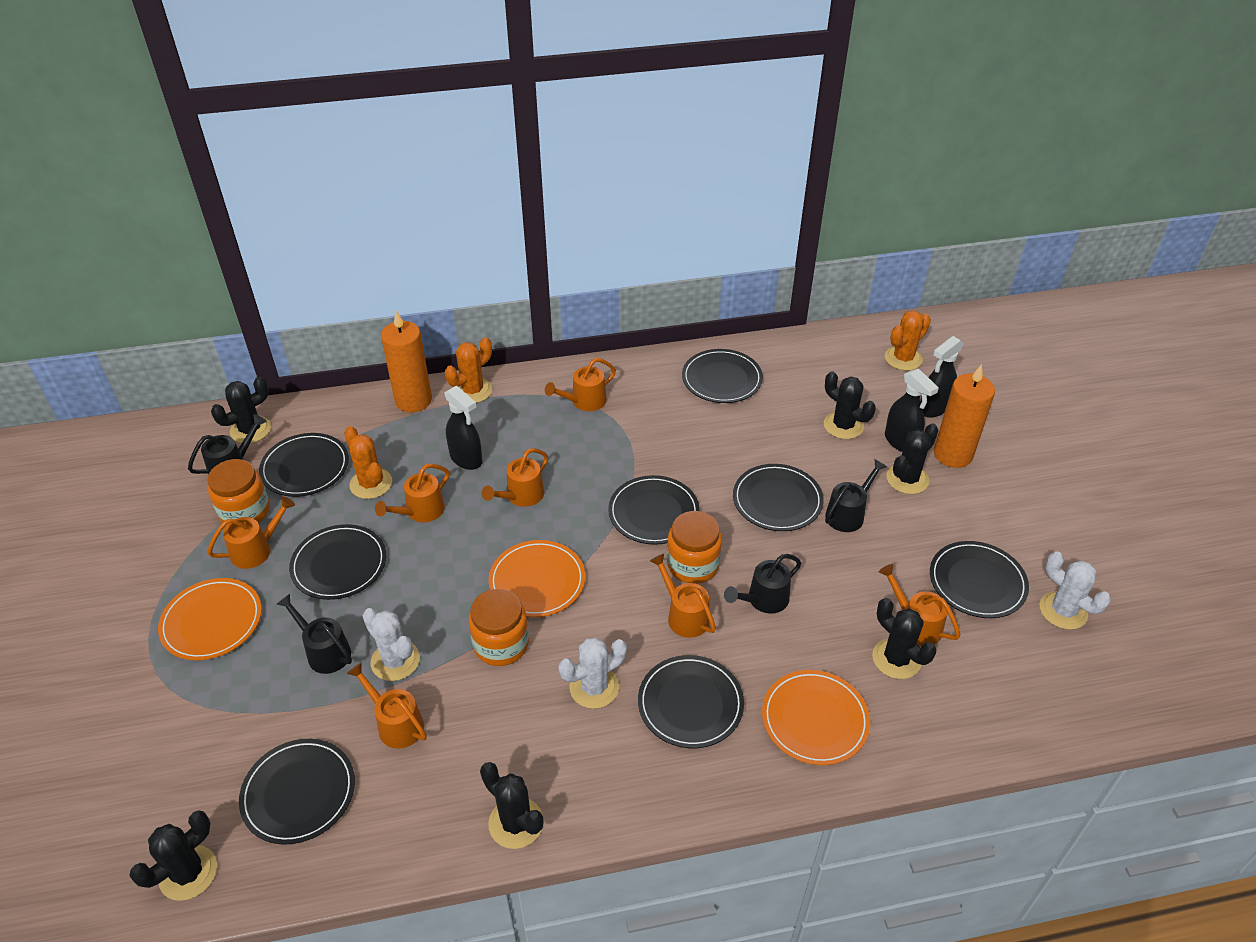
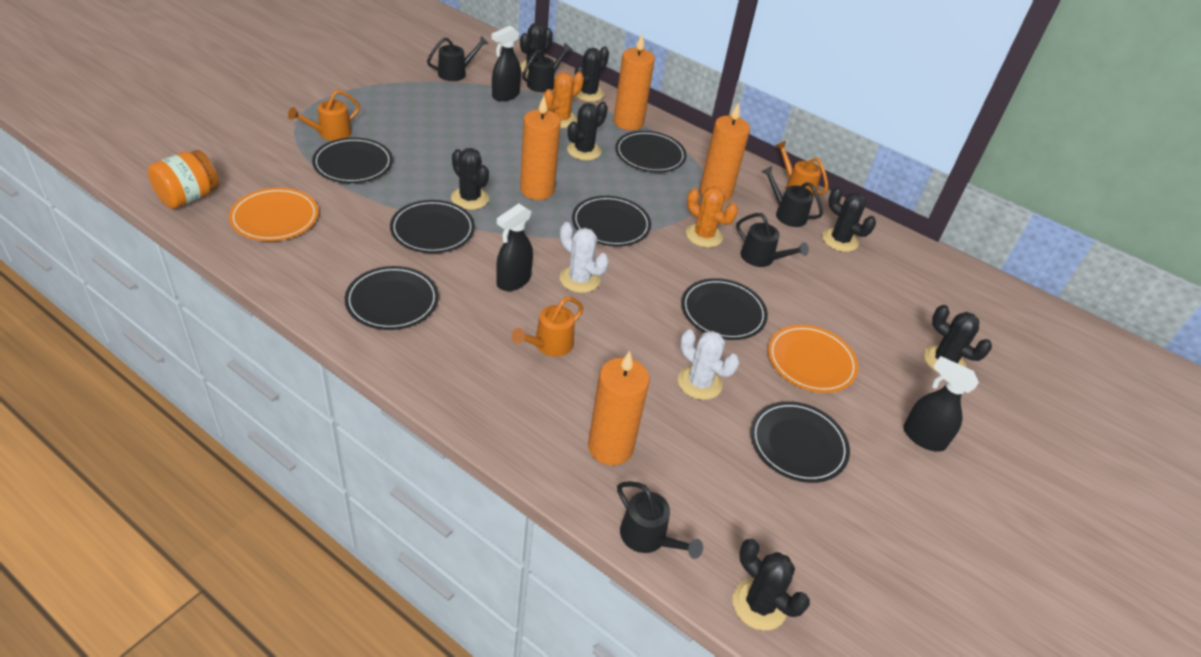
black cactus: 6 -> 7
black plate: 8 -> 7
black watering can: 4 -> 5
orange cactus: 3 -> 2
orange candle: 2 -> 4
orange jar: 3 -> 1
orange plate: 3 -> 2
orange watering can: 7 -> 3
white cactus: 3 -> 2

